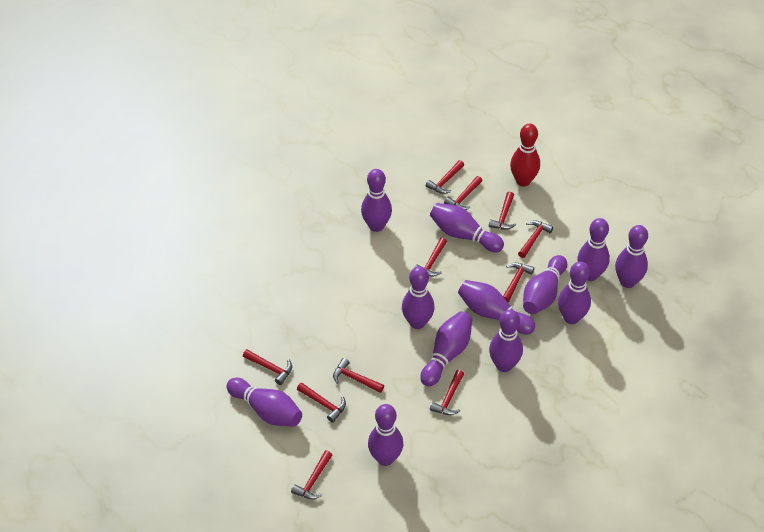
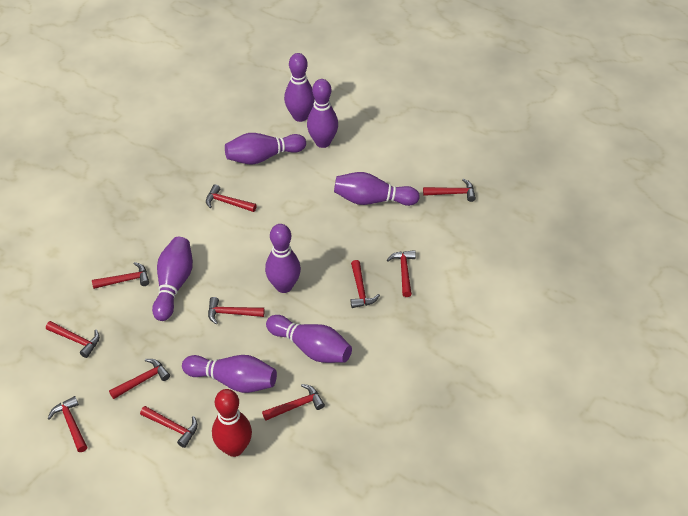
purple bowling pin: 12 -> 8

